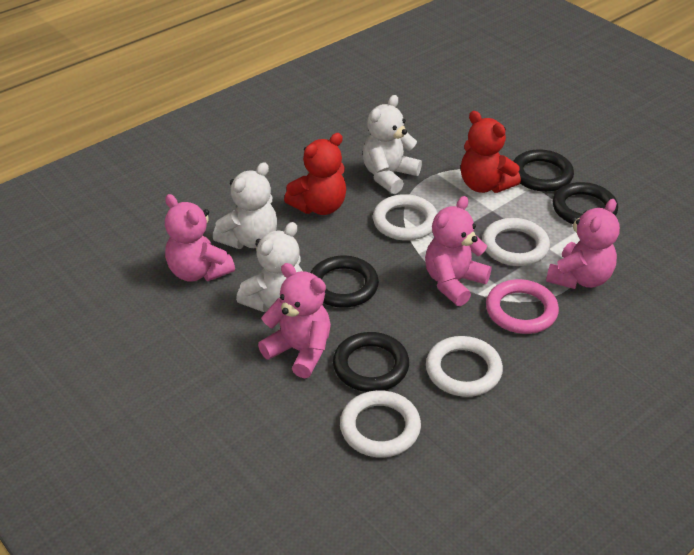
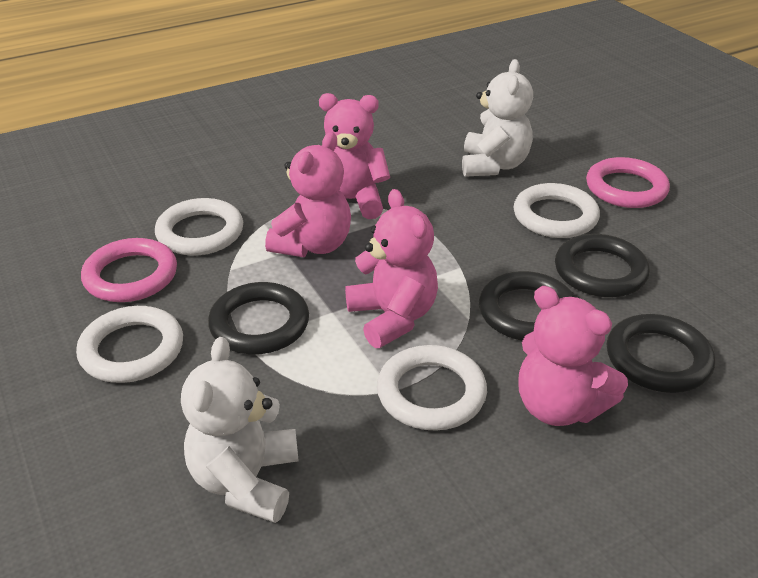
pink ring: 1 -> 2
red teddy bear: 2 -> 0
white teddy bear: 3 -> 2

